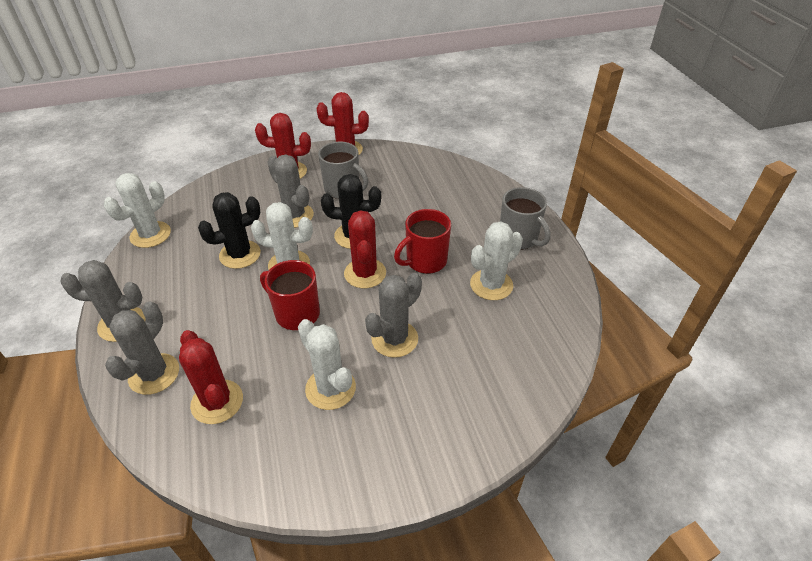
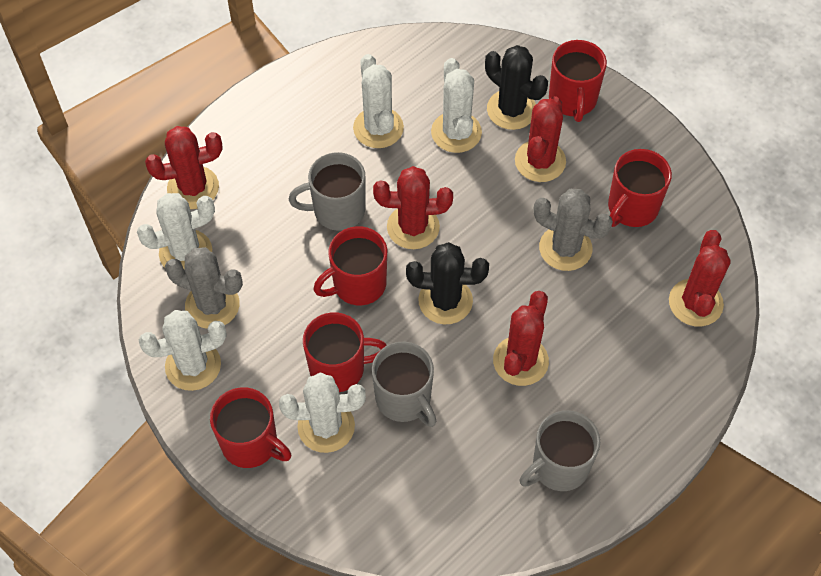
grey cactus: 4 -> 2
grey mug: 2 -> 3
red cactus: 4 -> 5
red mug: 2 -> 5
white cactus: 4 -> 5

